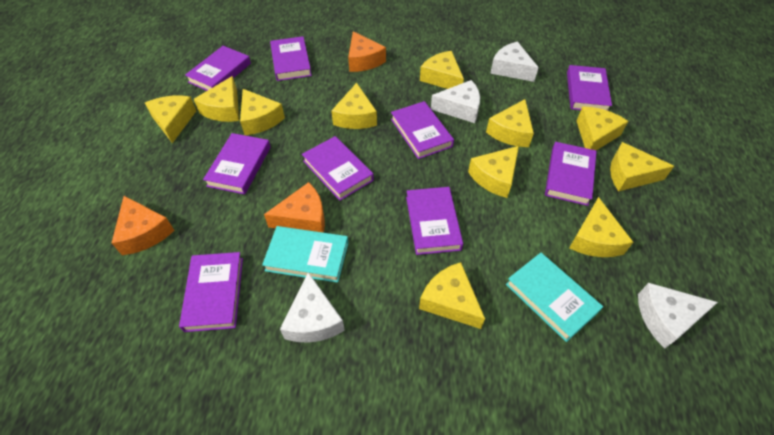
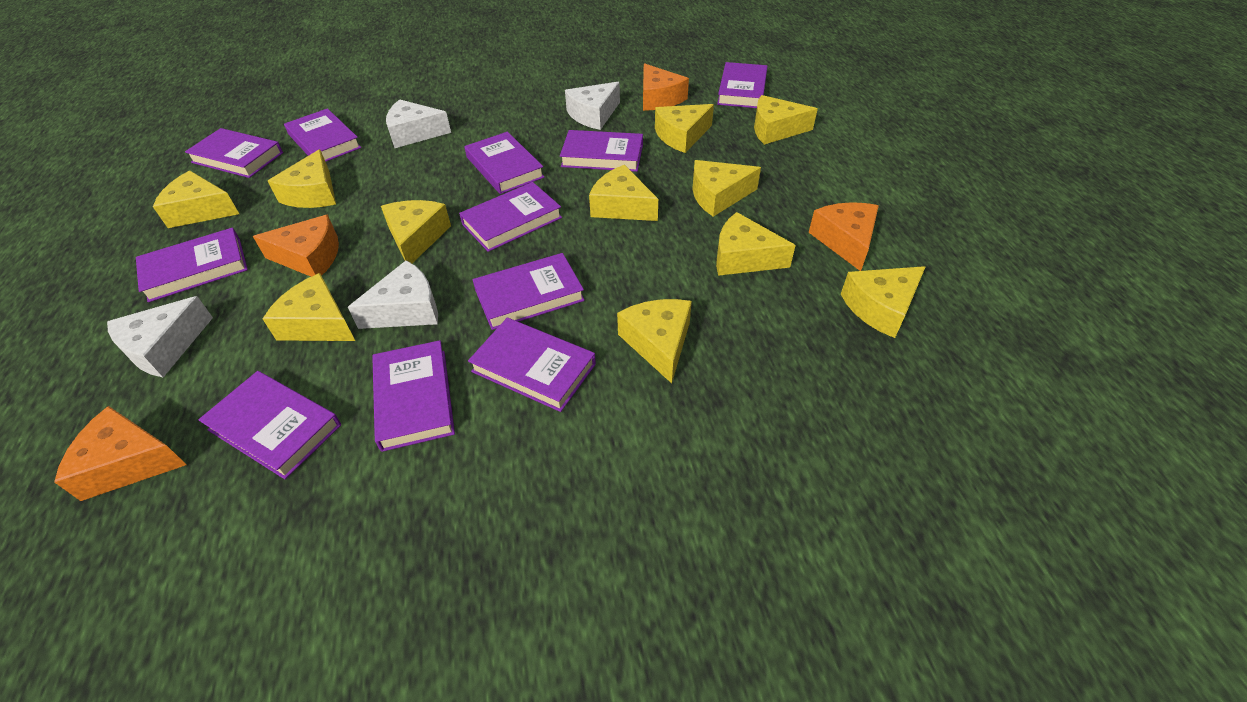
orange cheese: 3 -> 4
purple book: 9 -> 11
turquoise book: 2 -> 0

